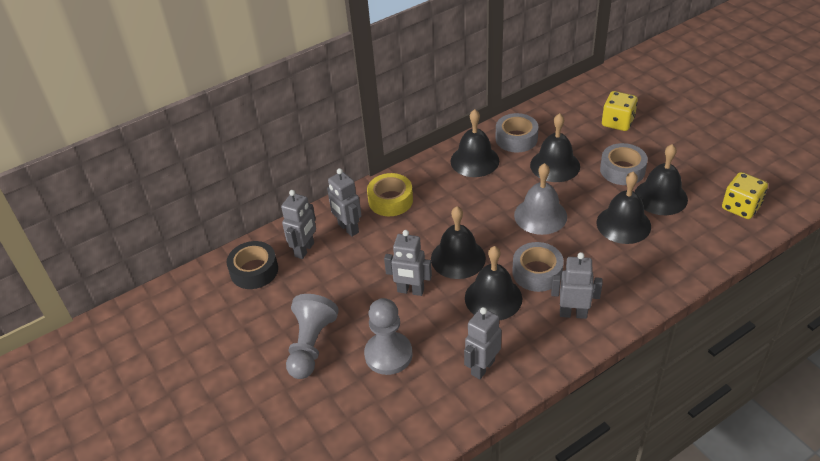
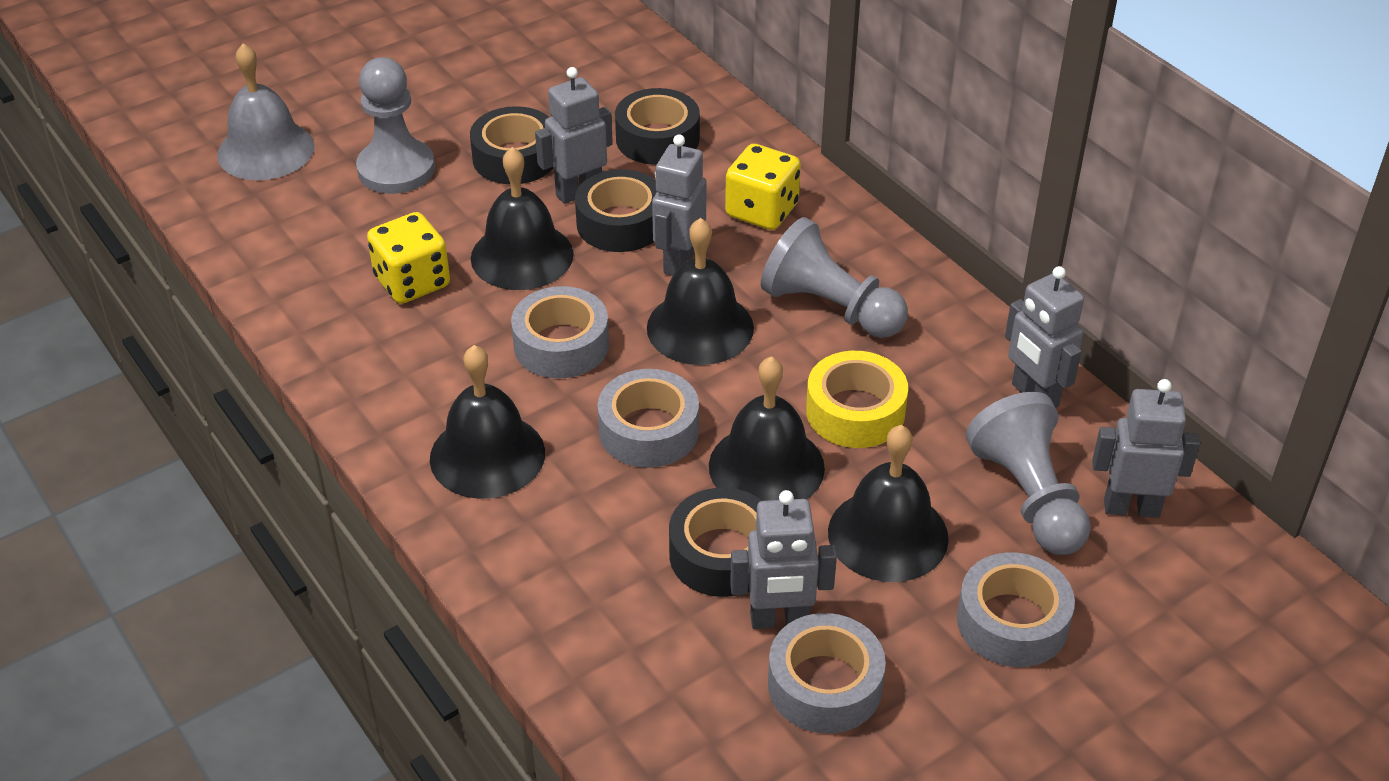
black bell: 6 -> 5
black tape: 1 -> 4
grey pawn: 2 -> 3
grey tape: 3 -> 4

